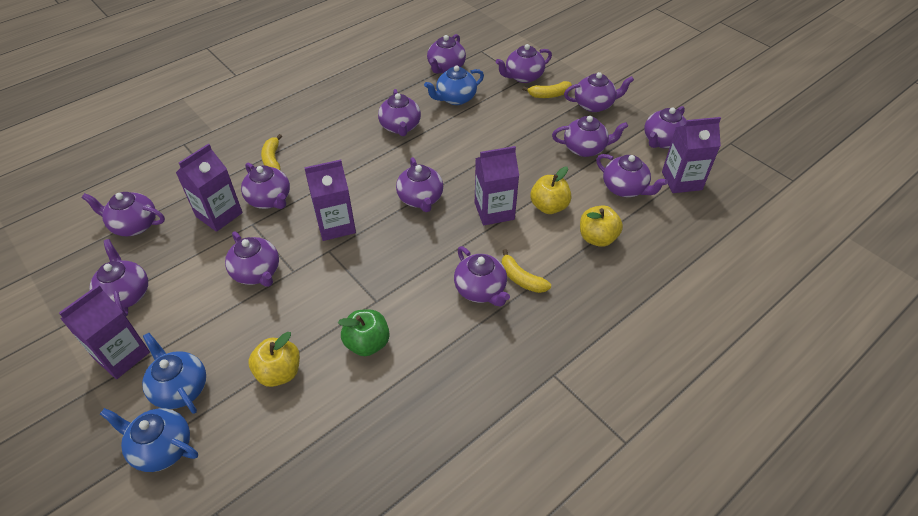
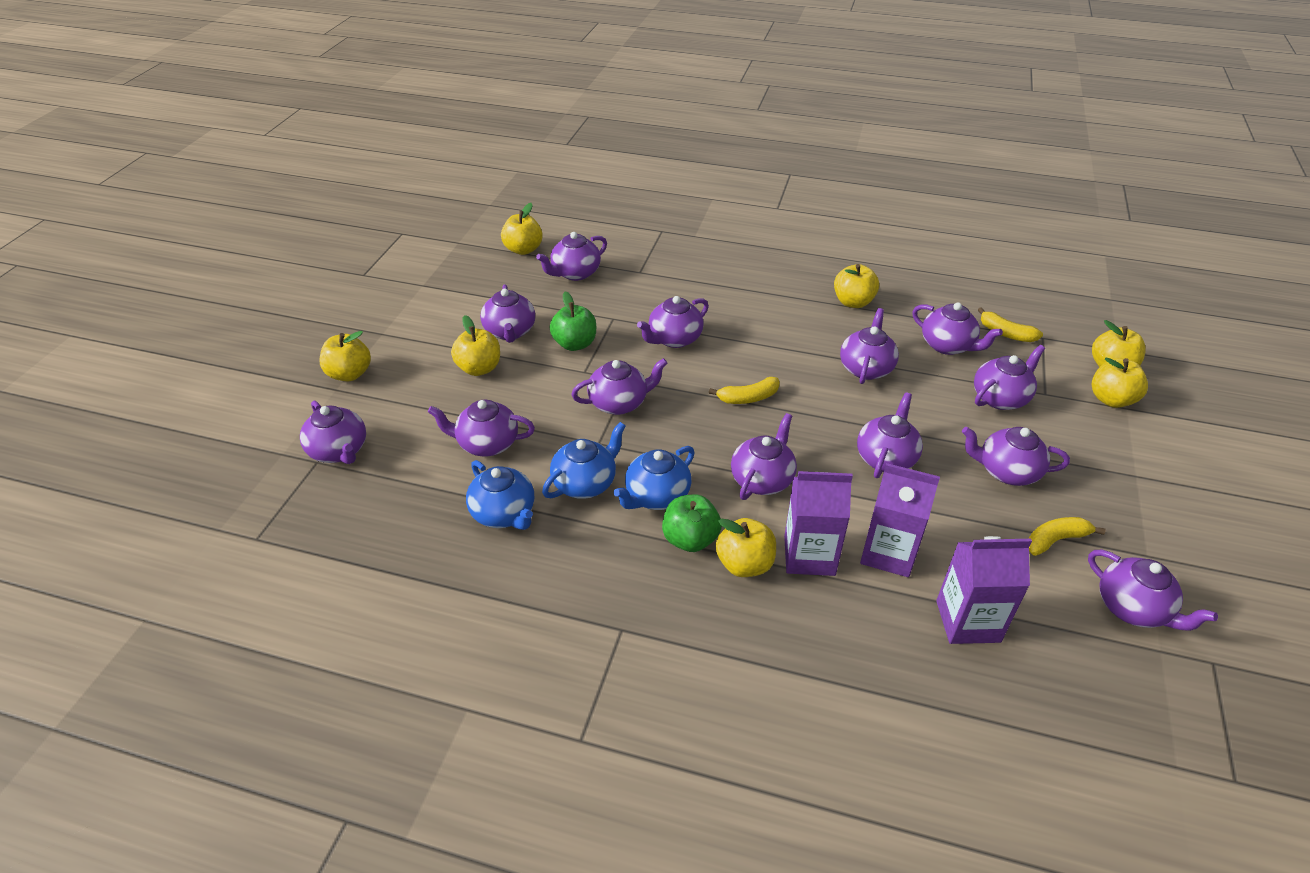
green apple: 1 -> 2
purple carton: 5 -> 3
yellow apple: 3 -> 7

